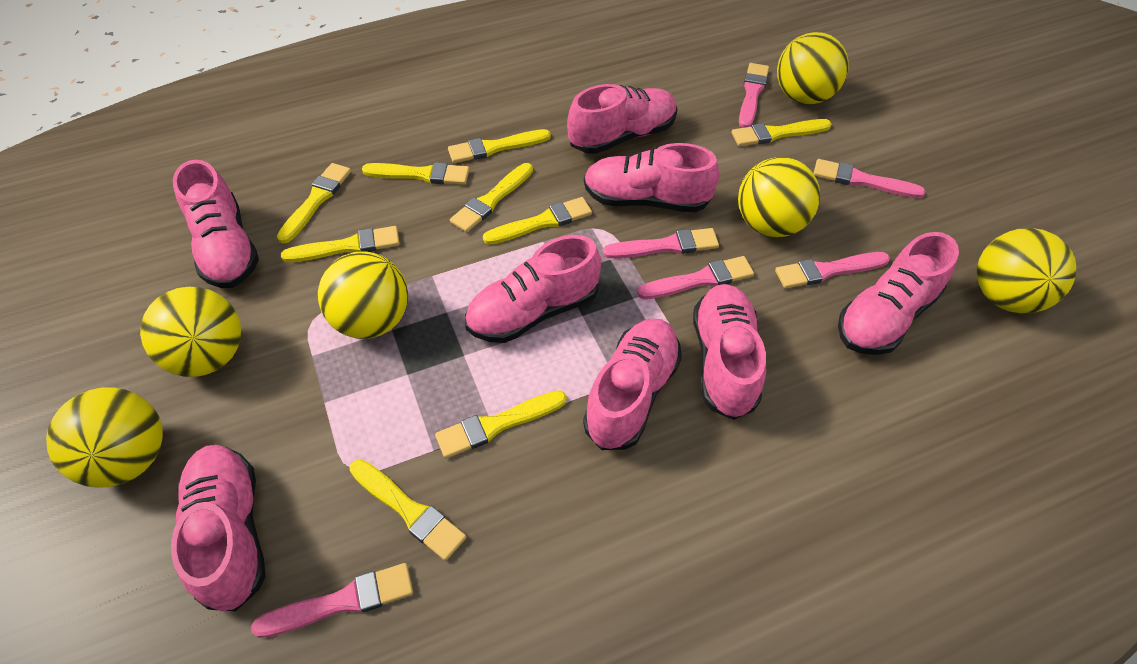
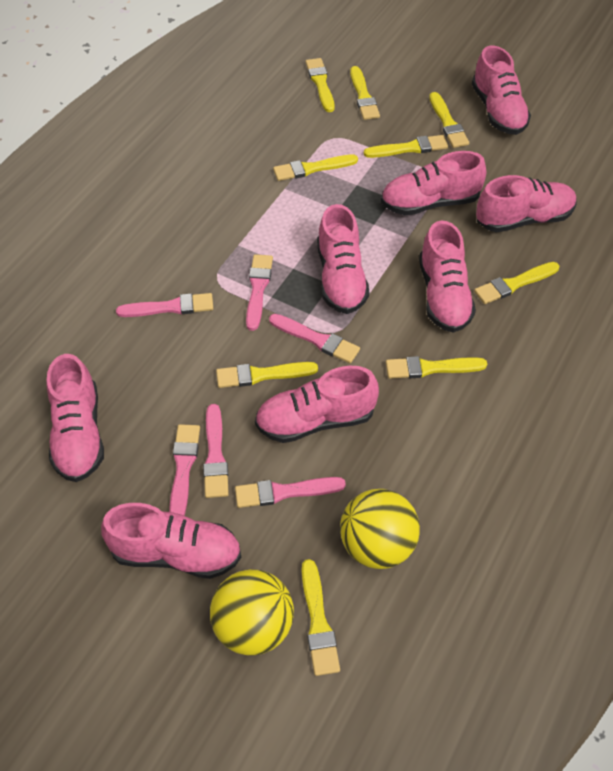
yellow ball: 6 -> 2

